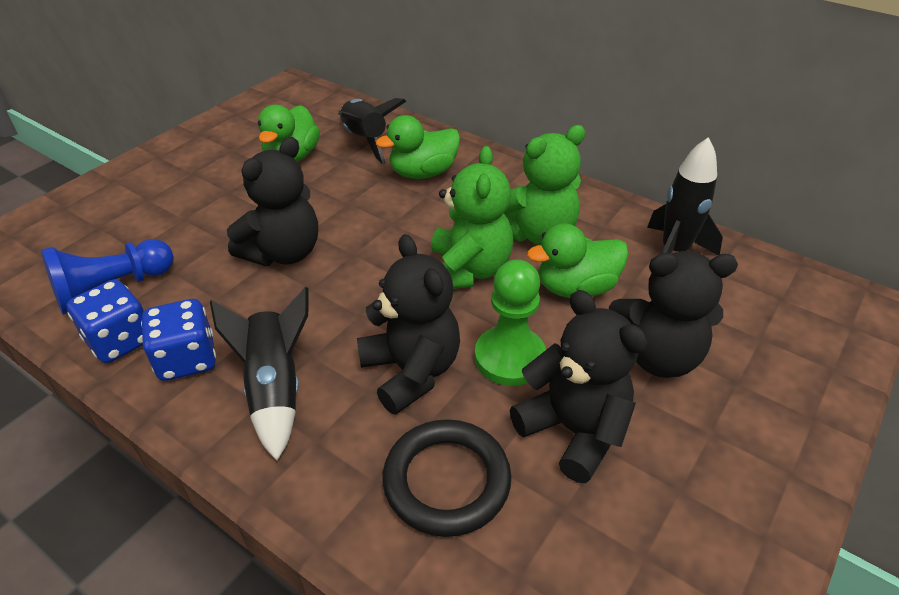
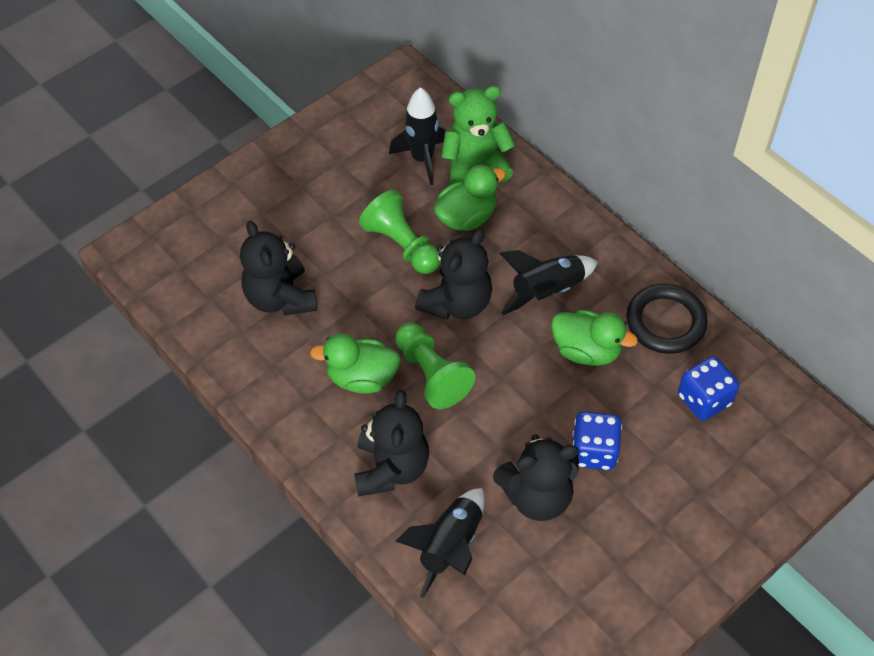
blue pawn: 1 -> 0
green pawn: 1 -> 2
green teddy bear: 2 -> 1

